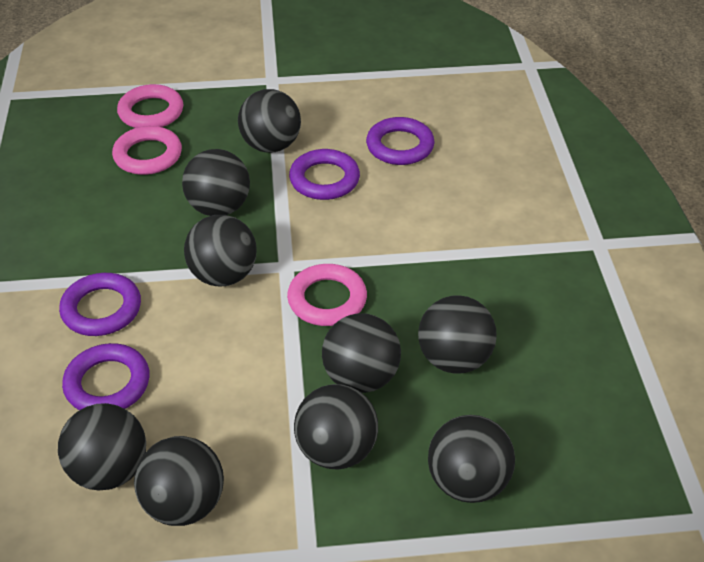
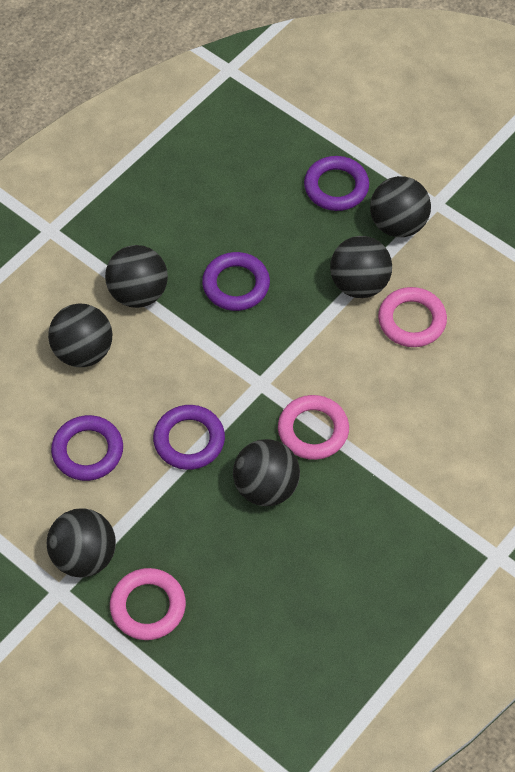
black ball: 9 -> 6

